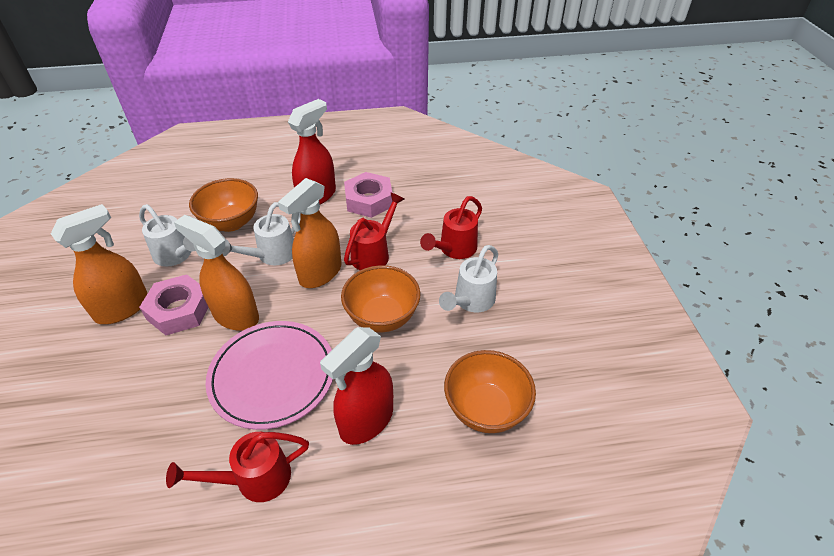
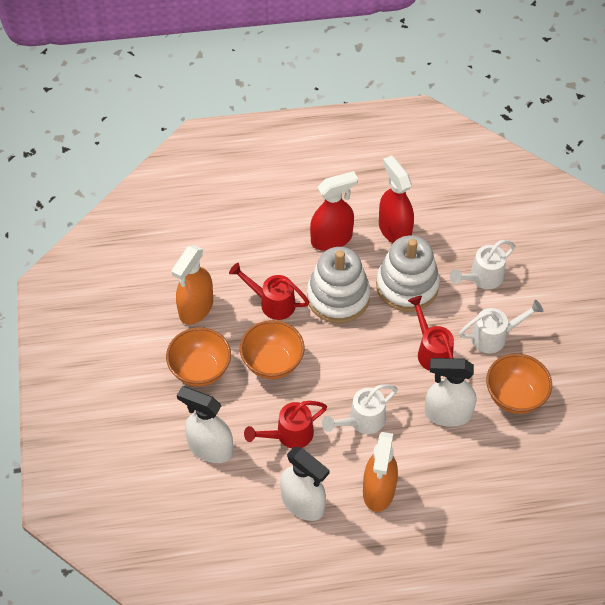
orange spray bottle: 3 -> 2
pink nut: 2 -> 0
pink plate: 1 -> 0
white spray bottle: 0 -> 3
white stacking toy: 0 -> 2

